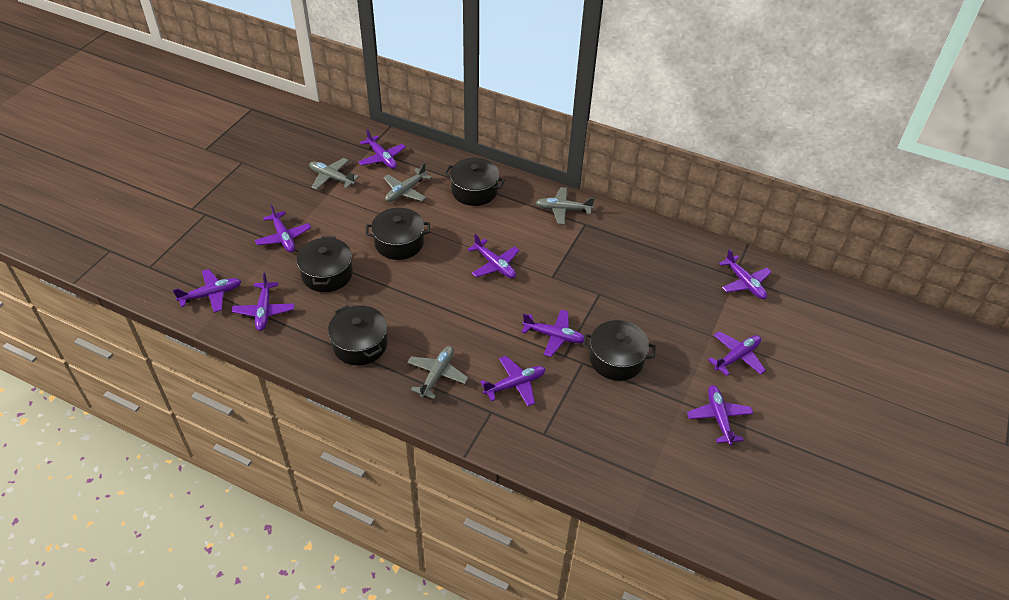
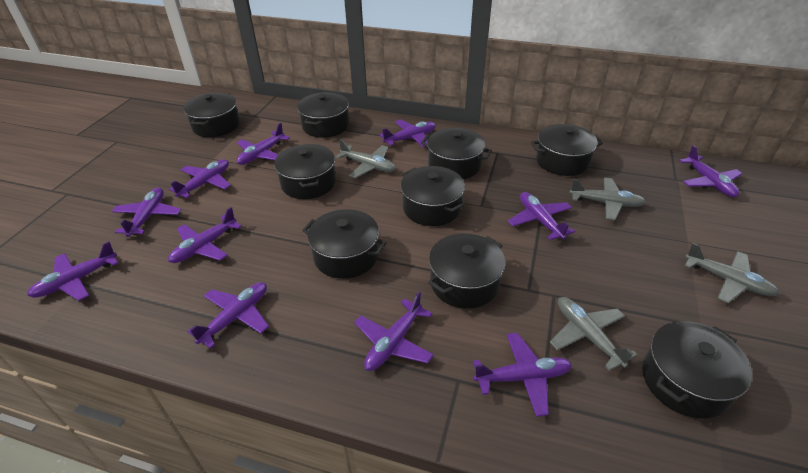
black pot: 5 -> 9
purple plane: 10 -> 11

